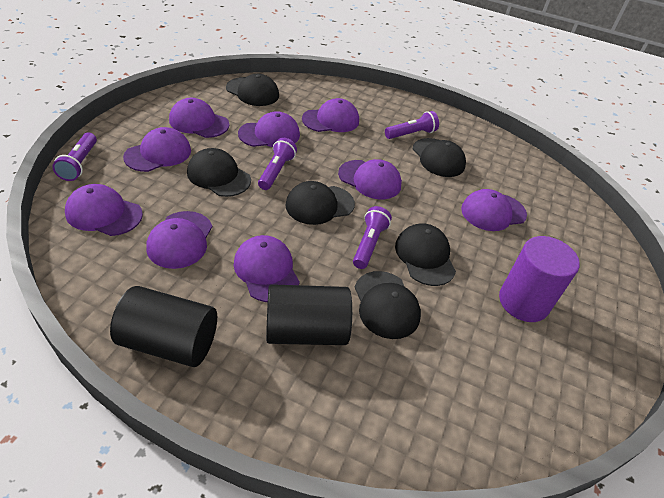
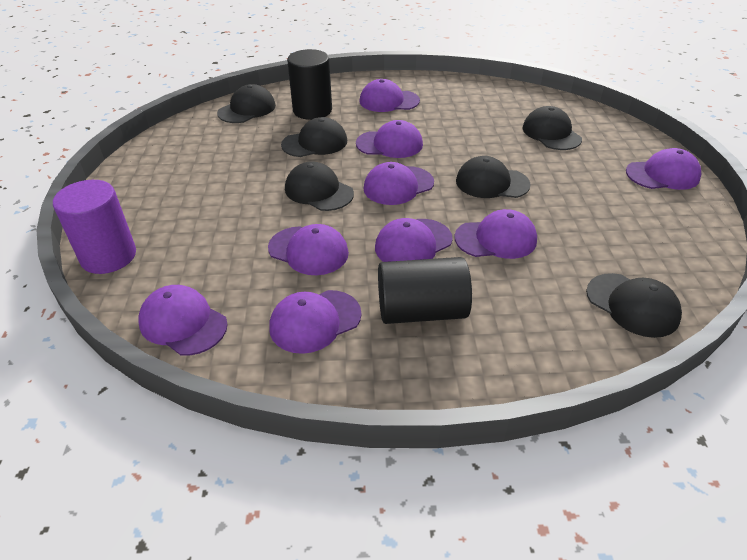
purple flashlight: 4 -> 0

